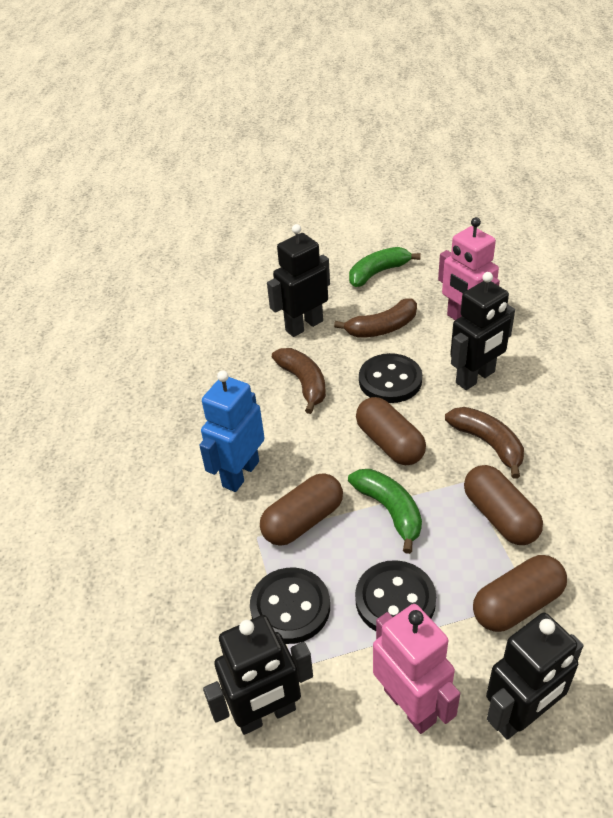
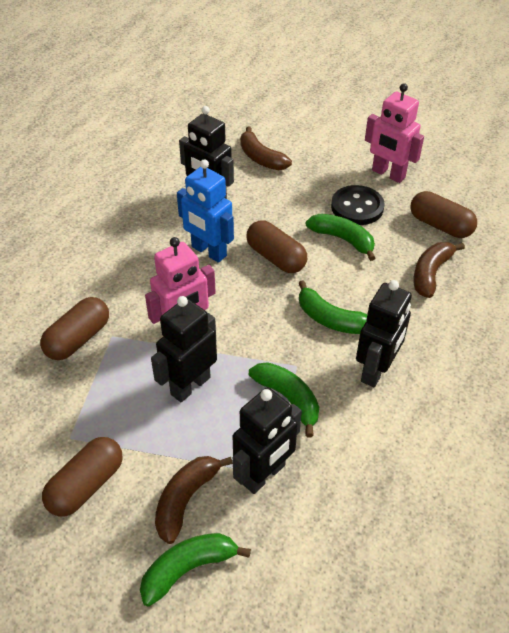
black button: 3 -> 1
green banana: 2 -> 4

